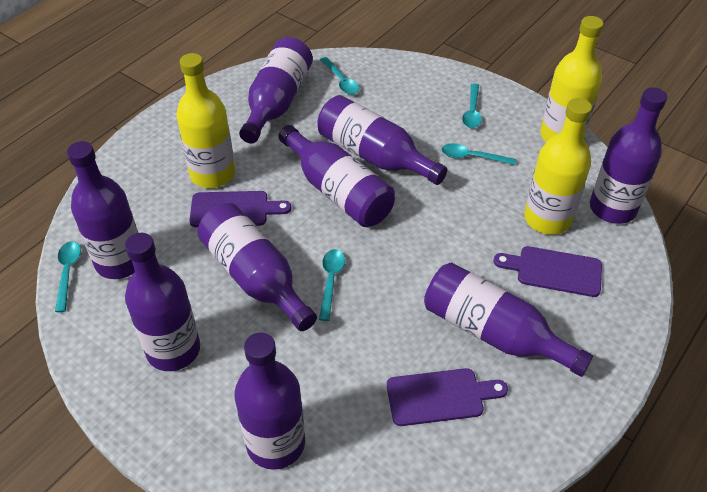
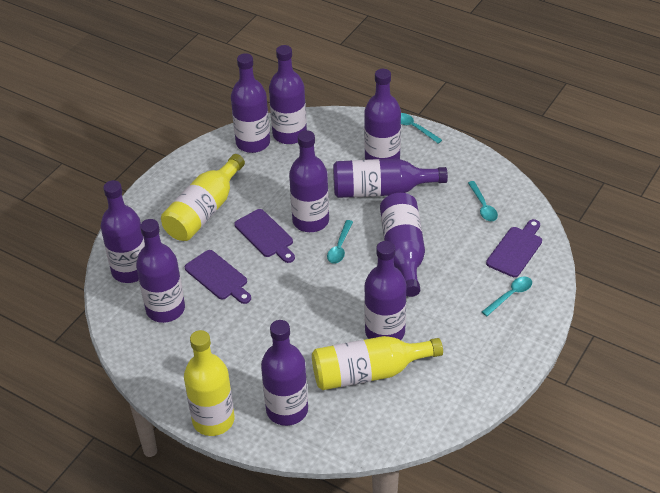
purple bottle: 9 -> 10
turquoise spoon: 5 -> 4

